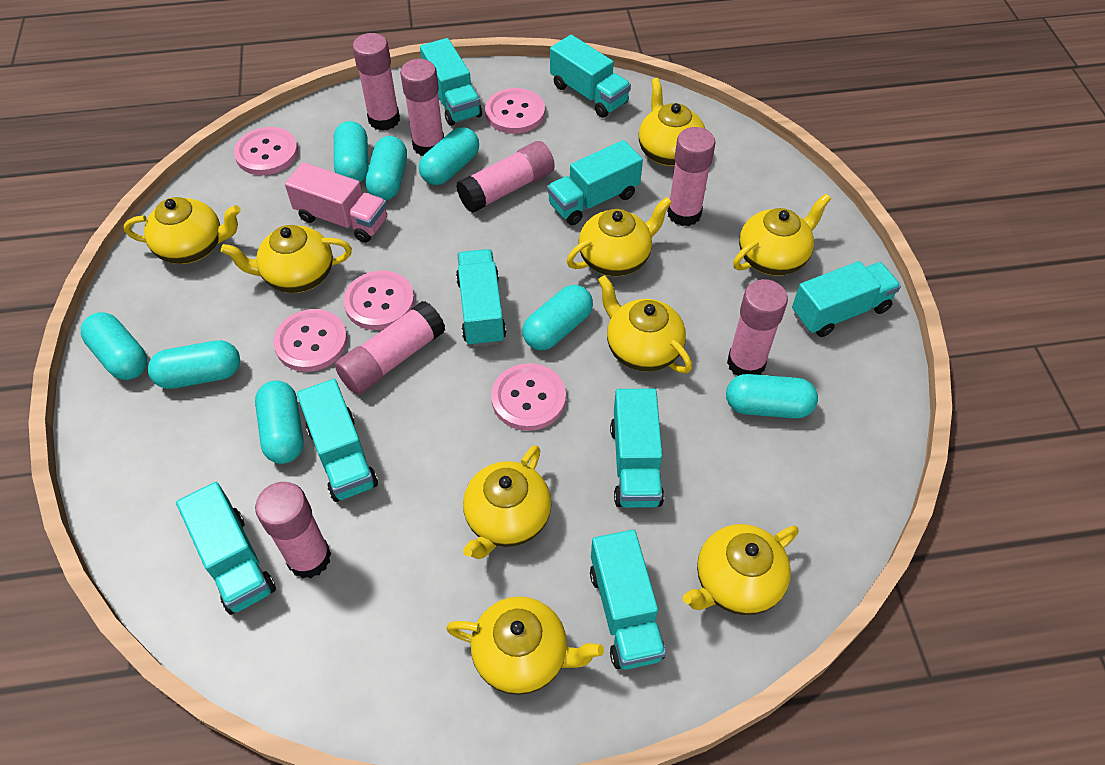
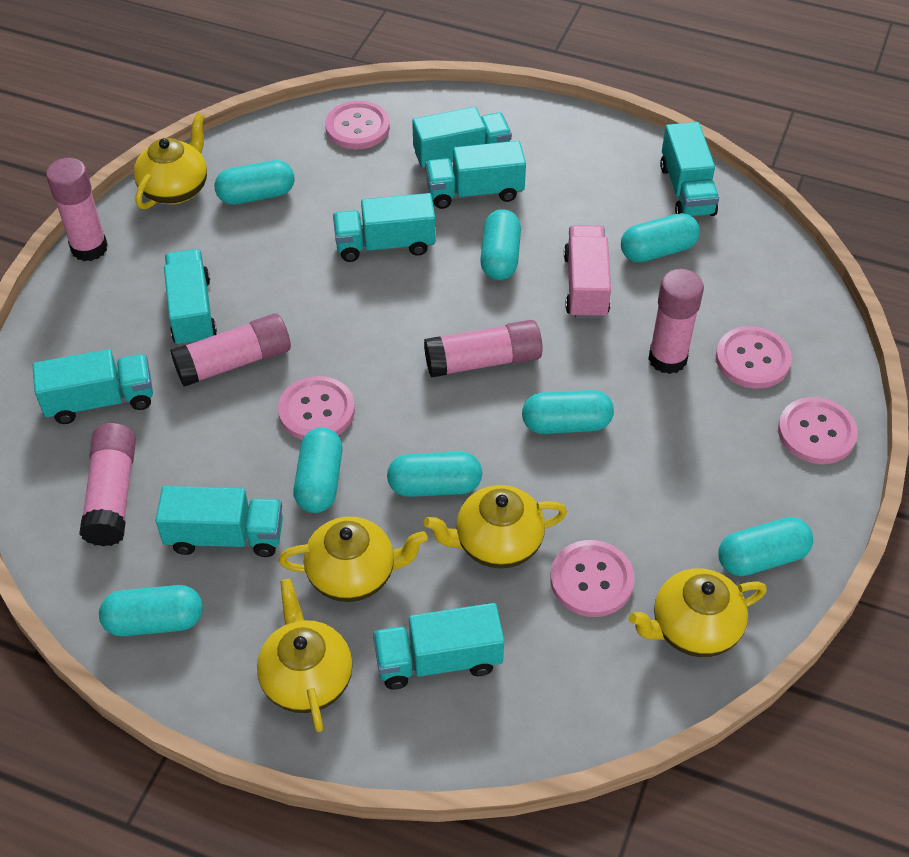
pink glue stick: 7 -> 5
turquoise truck: 9 -> 8
yellow teapot: 9 -> 5

